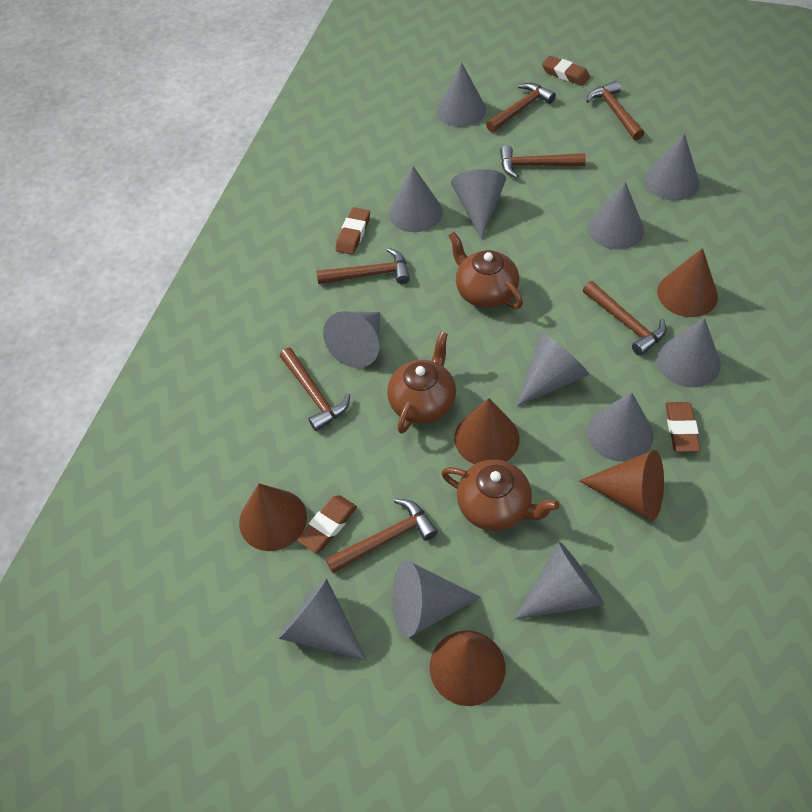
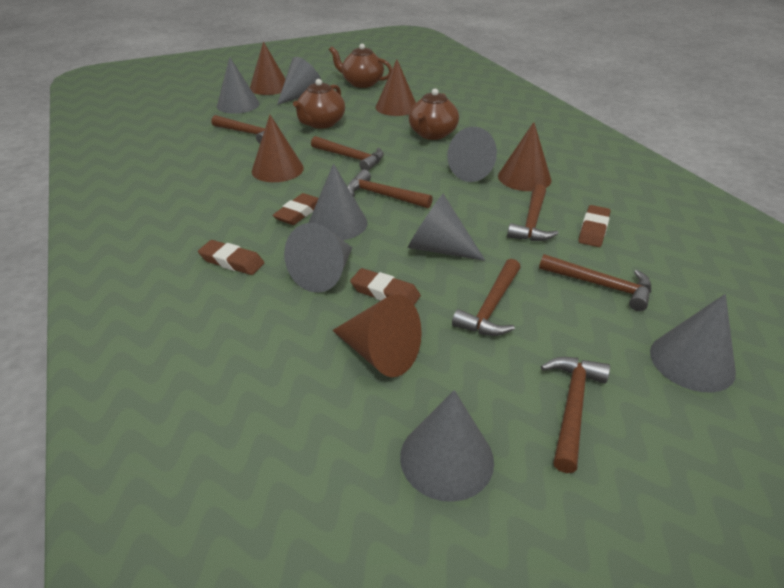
grey cone: 12 -> 8

